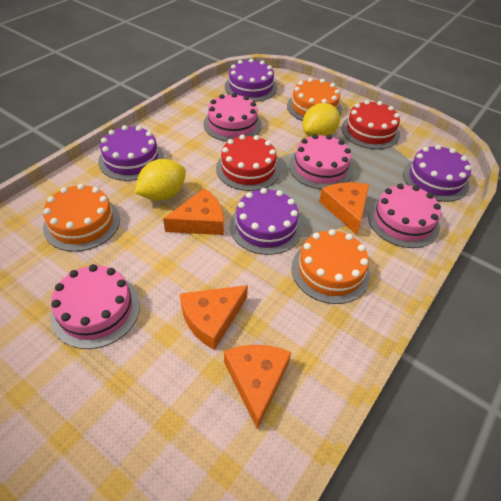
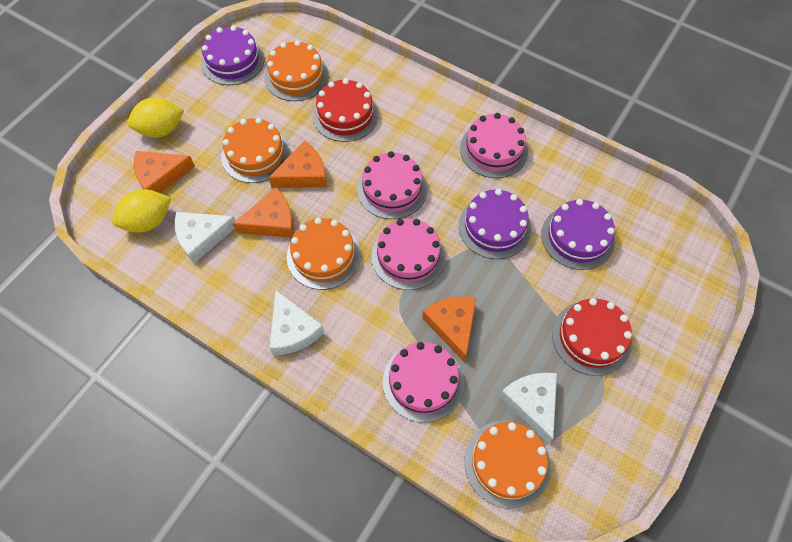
orange cake: 3 -> 4
purple cake: 4 -> 3
white cheese: 0 -> 3

